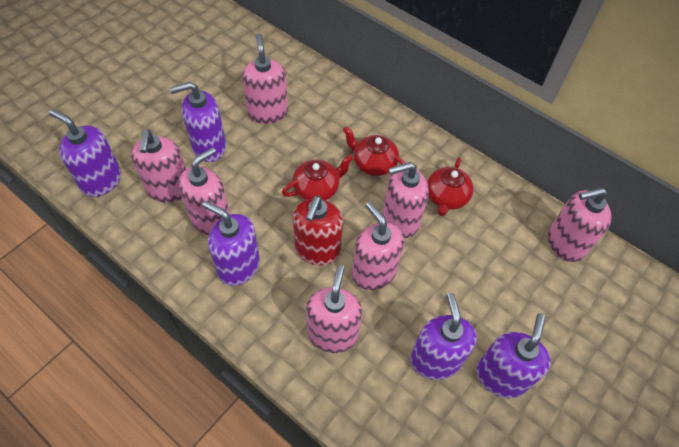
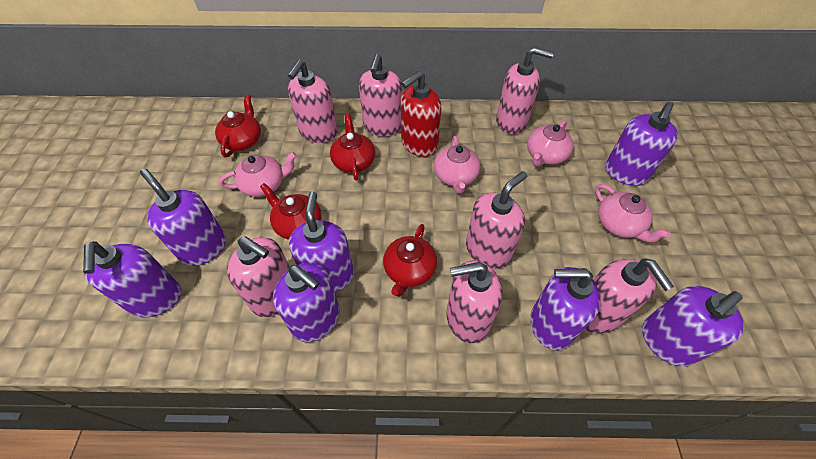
pink teapot: 0 -> 4
purple soap dispenser: 5 -> 7
red teapot: 3 -> 4

